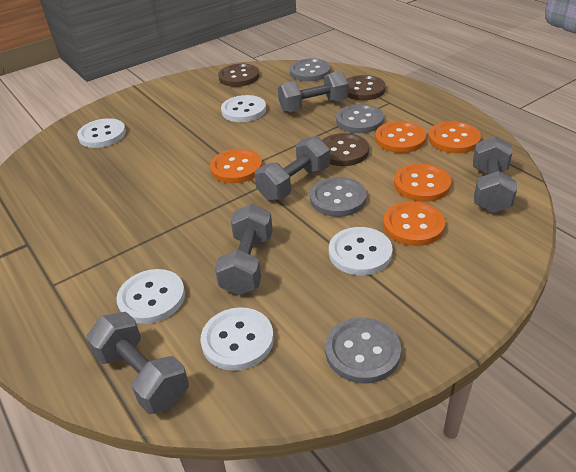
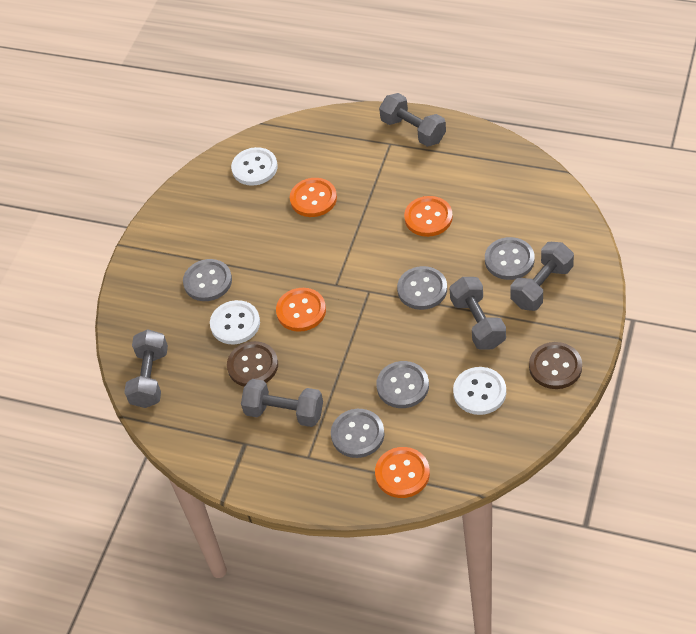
brown button: 3 -> 2
grey button: 4 -> 5
orange button: 5 -> 4
white button: 5 -> 3

